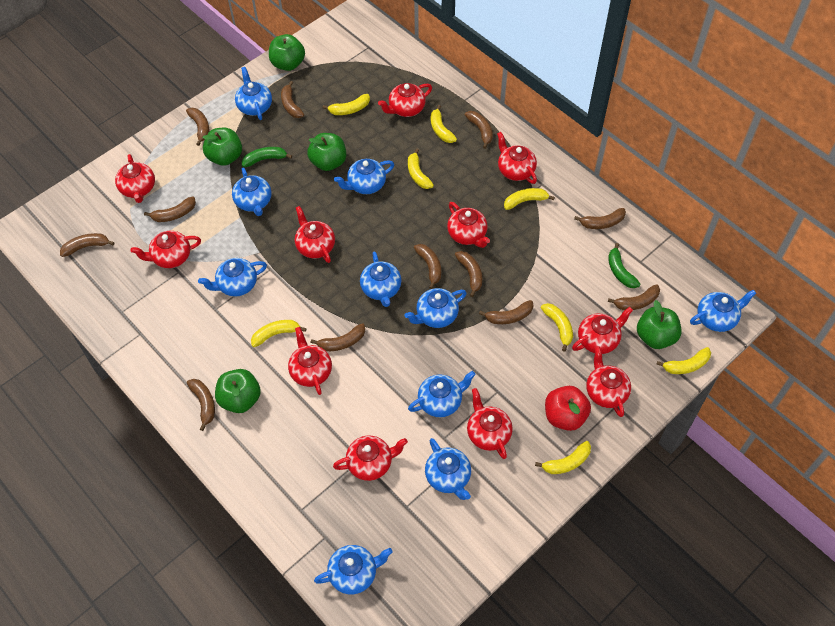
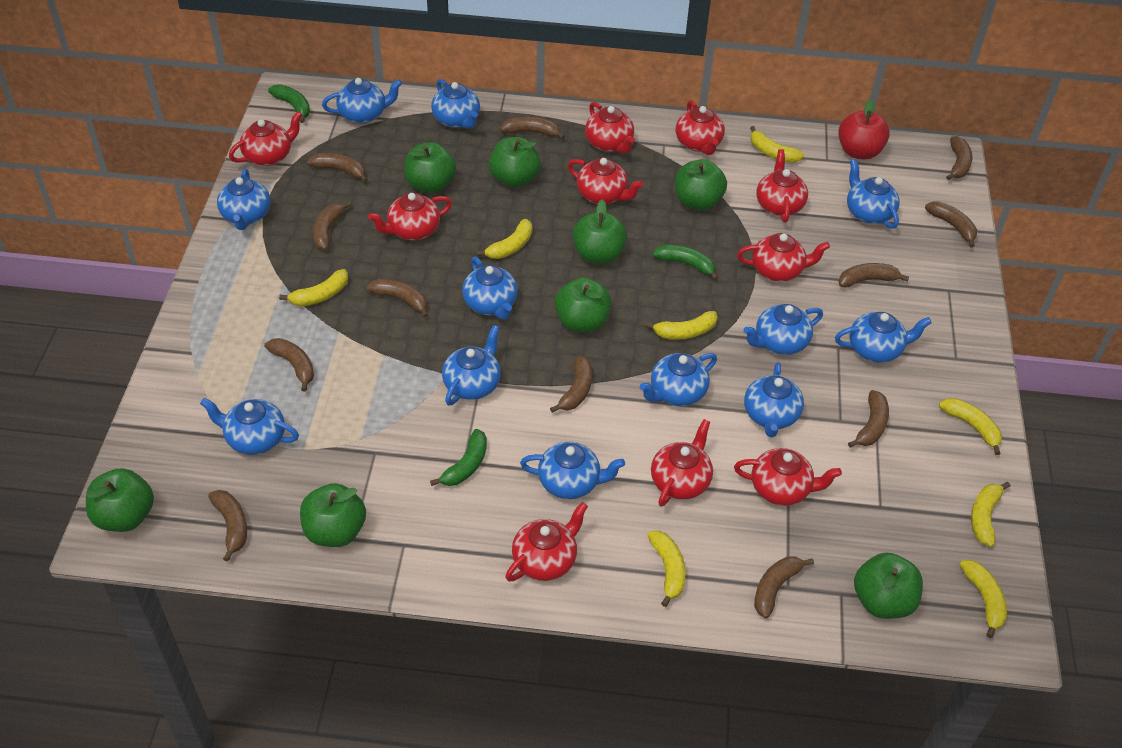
blue teapot: 10 -> 12
green apple: 5 -> 8
green banana: 2 -> 3
red teapot: 11 -> 10

